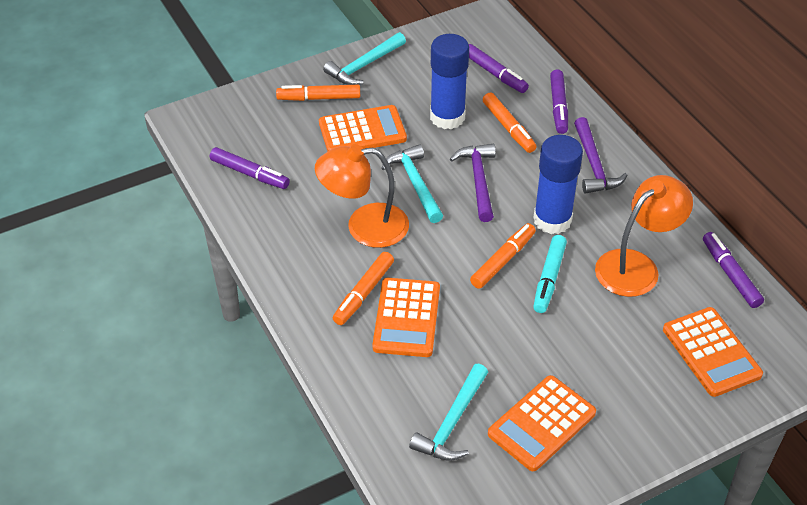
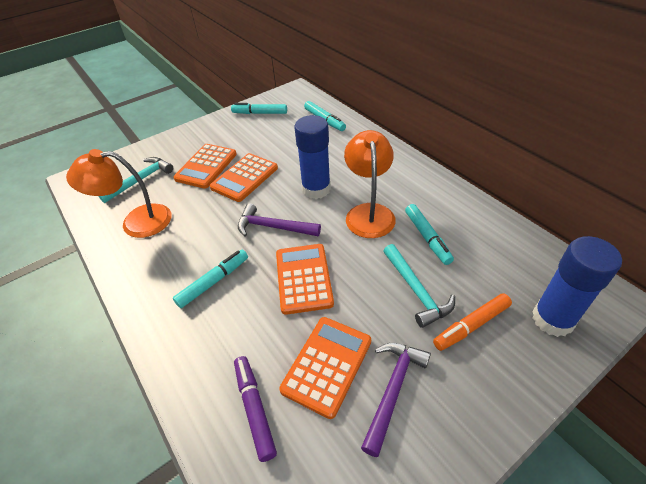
orange marker: 4 -> 1
purple marker: 4 -> 1
turquoise hammer: 3 -> 2
turquoise marker: 1 -> 4

